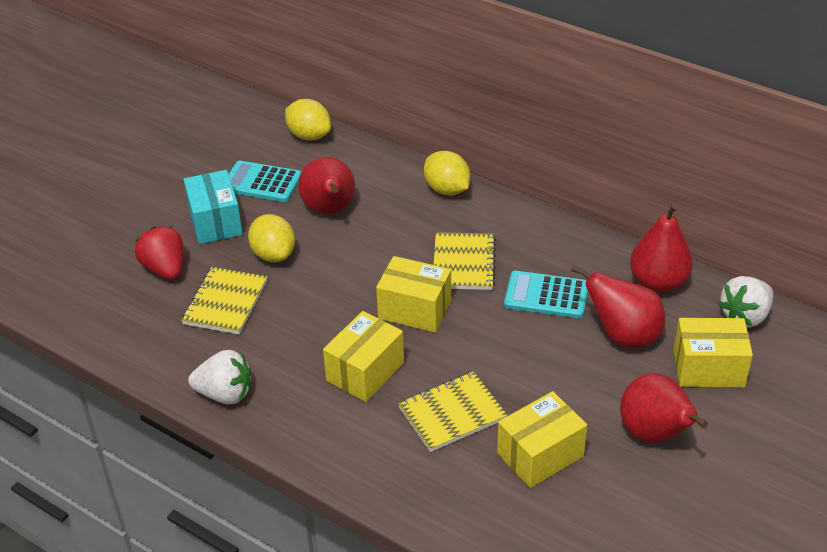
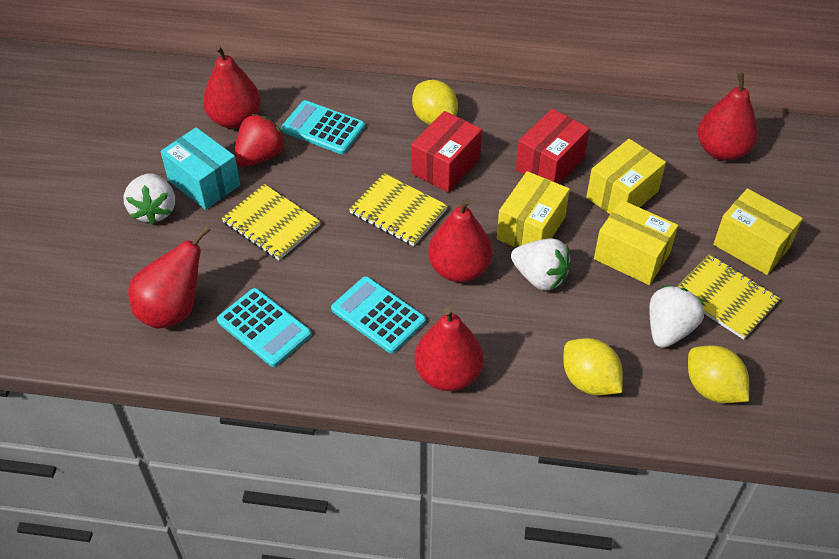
red box: 0 -> 2
red pear: 4 -> 5
turquoise calculator: 2 -> 3
white strawberry: 2 -> 3

